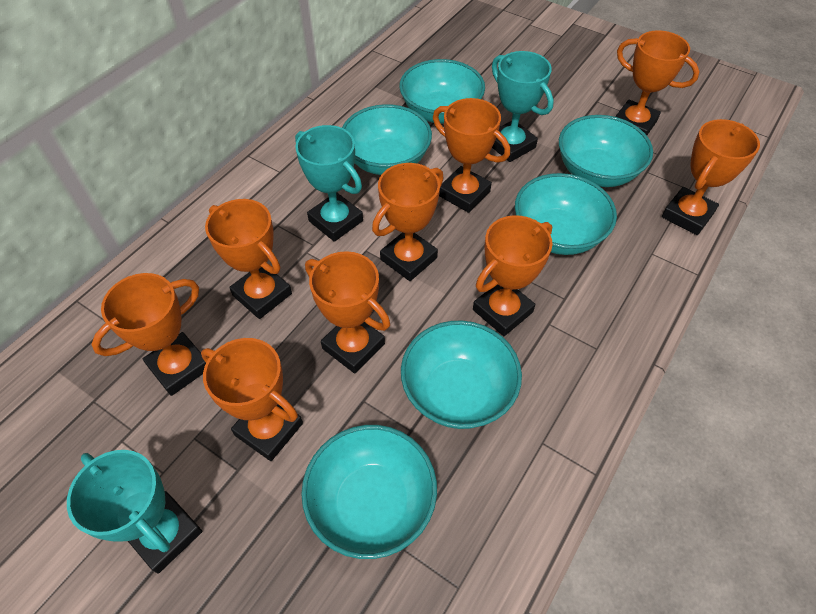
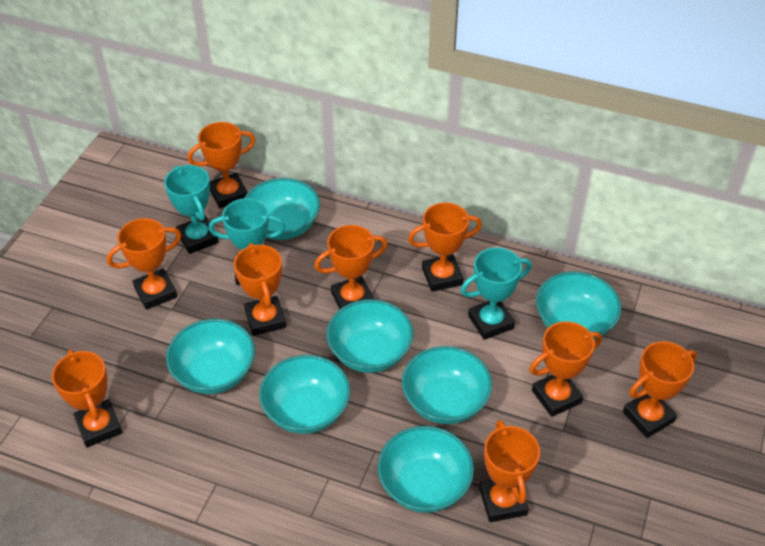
turquoise bowl: 6 -> 7

